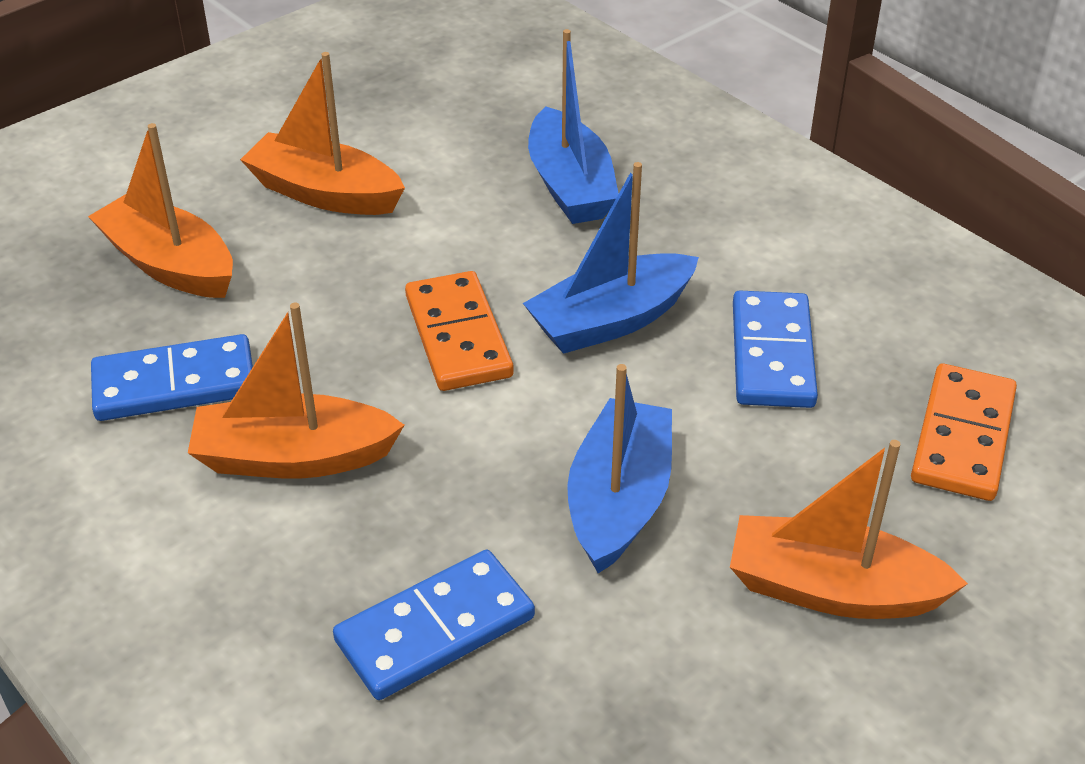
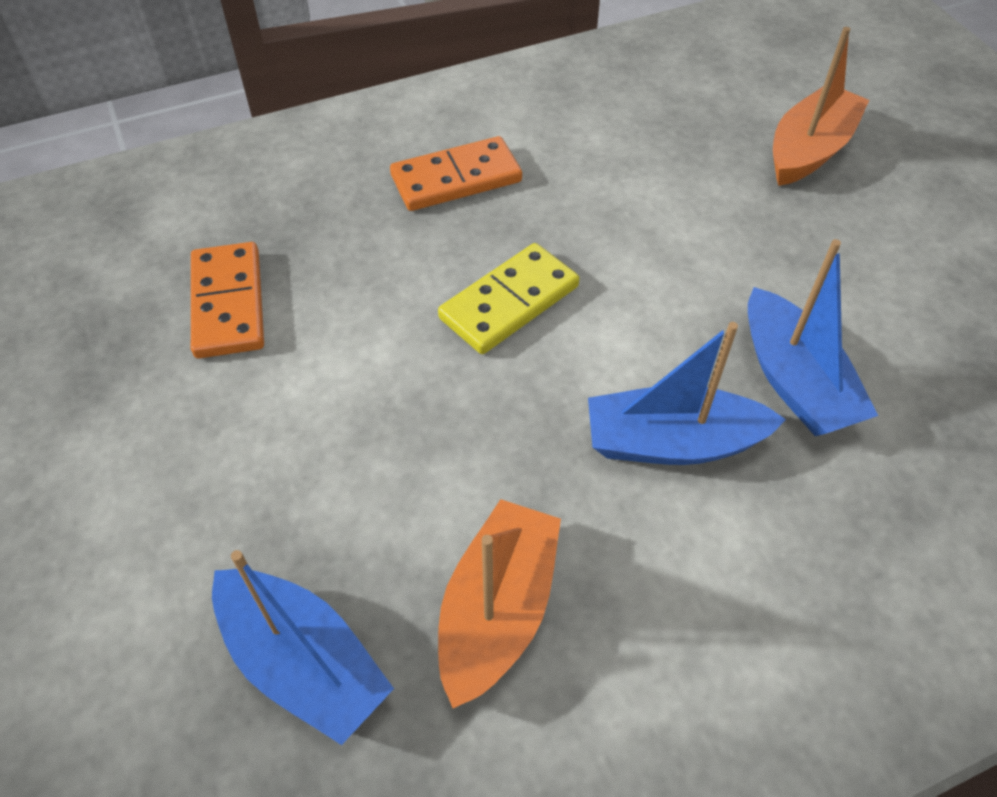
blue domino: 3 -> 0
orange boat: 4 -> 2
yellow domino: 0 -> 1

